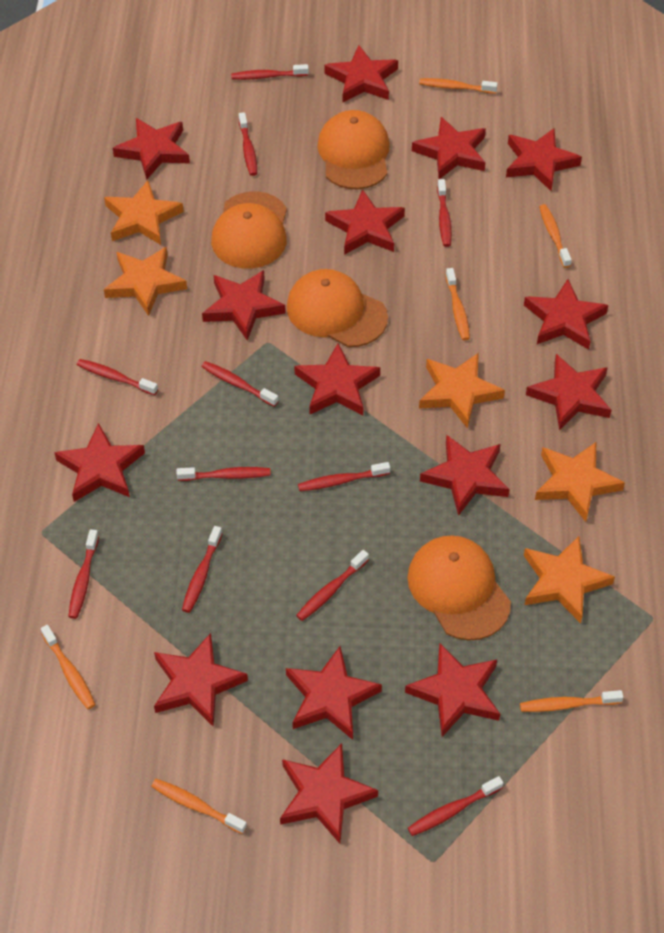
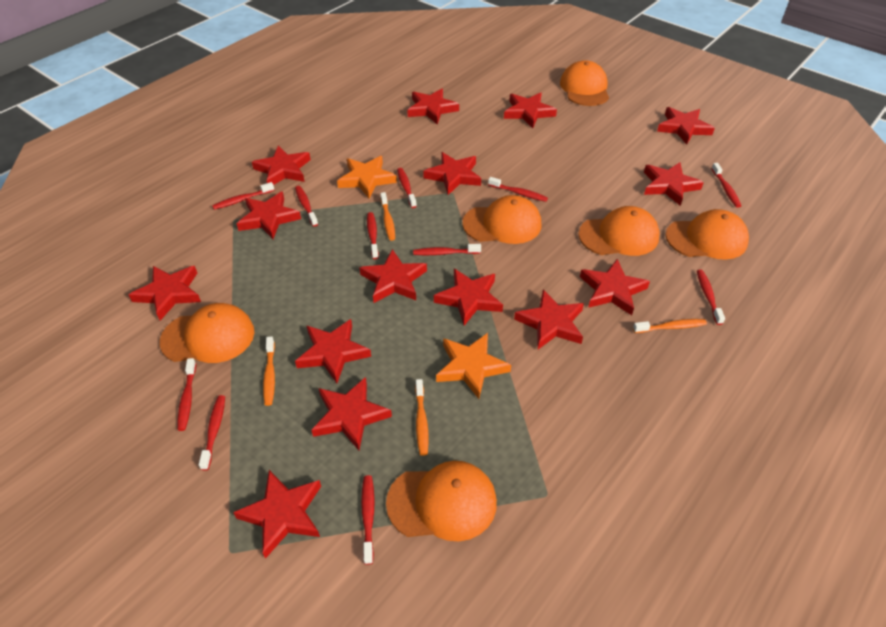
orange cap: 4 -> 6
orange star: 5 -> 2
orange toothbrush: 6 -> 4

